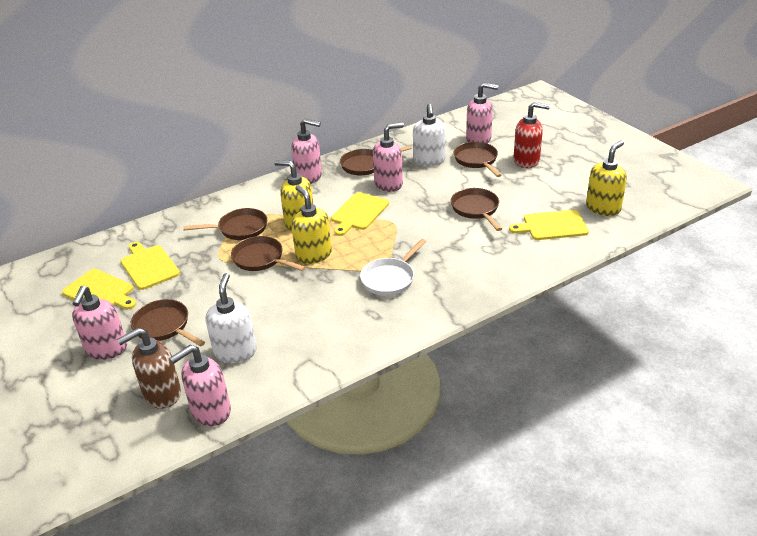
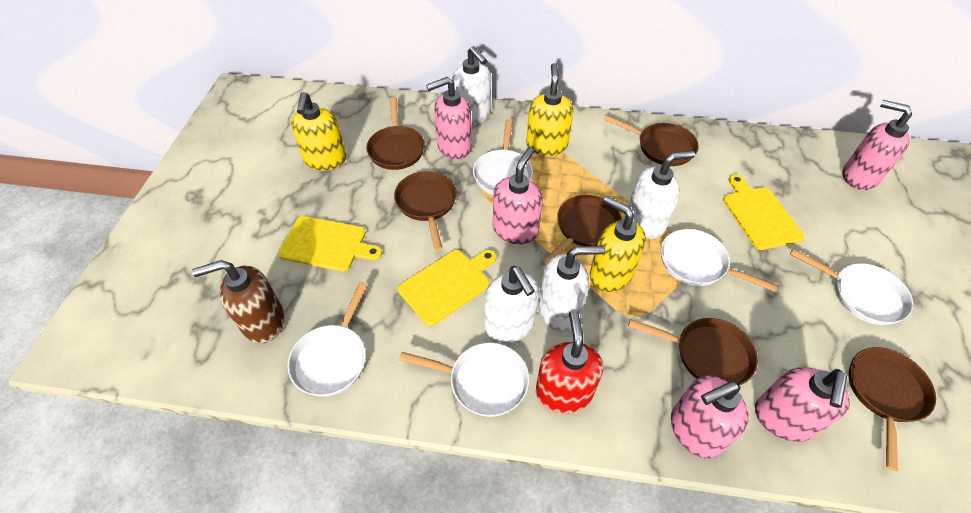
white pan: 1 -> 5
white soap dispenser: 2 -> 4
yellow cutting board: 4 -> 3

